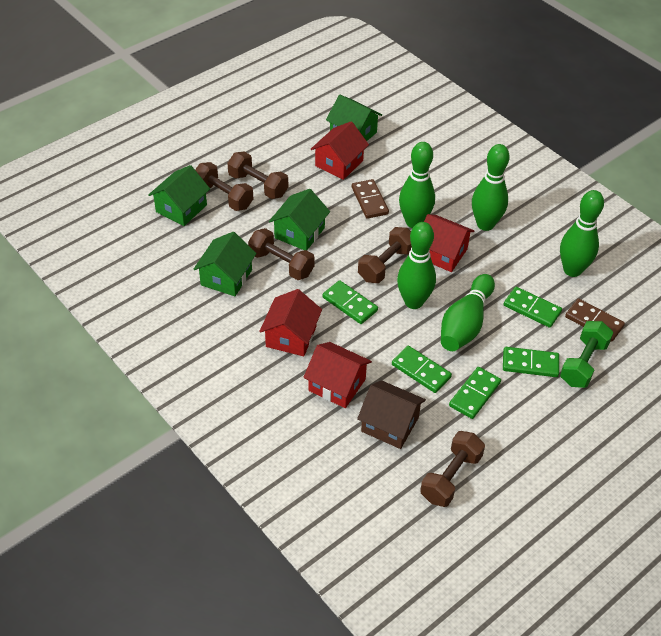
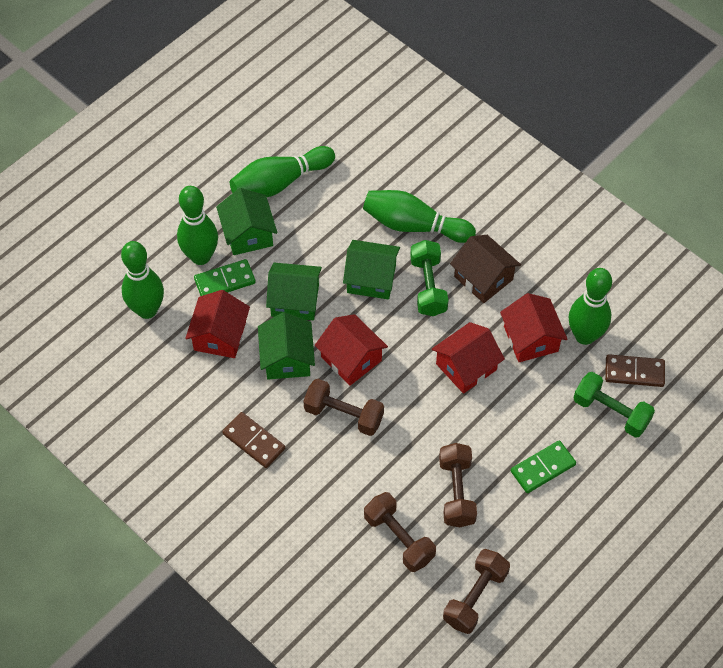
brown dumbbell: 5 -> 4
green domino: 5 -> 2
green dumbbell: 1 -> 2

